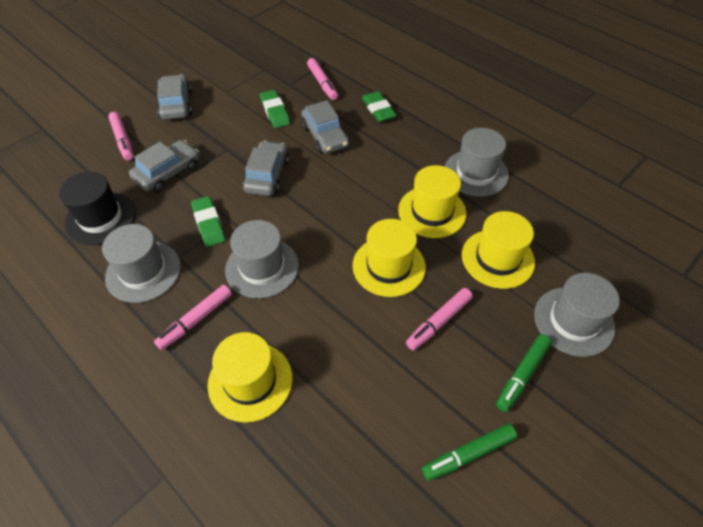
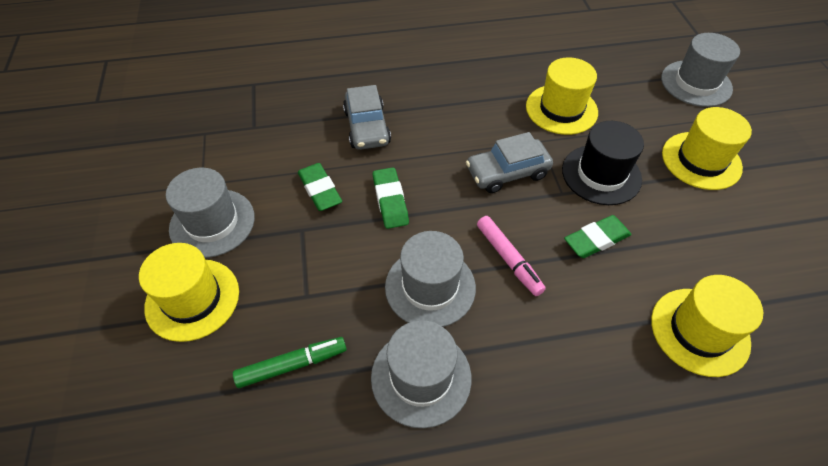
green marker: 2 -> 1
grey car: 4 -> 2
pink marker: 4 -> 1

